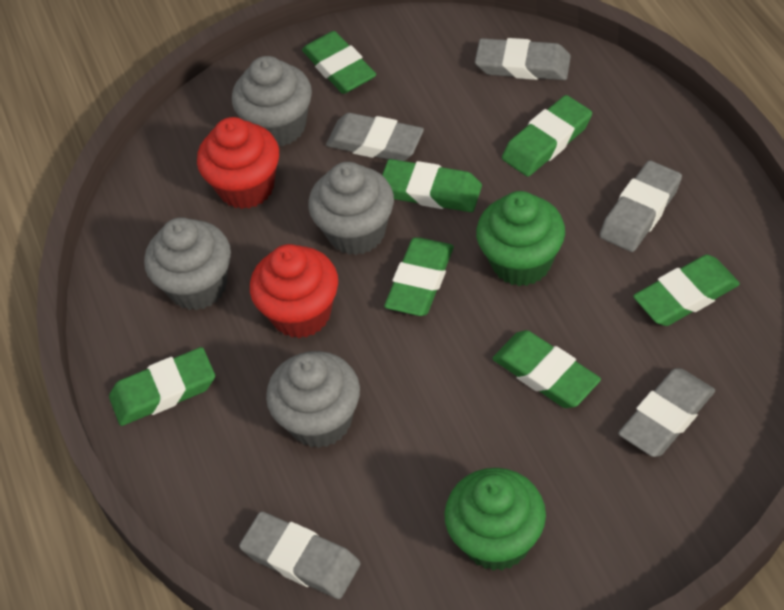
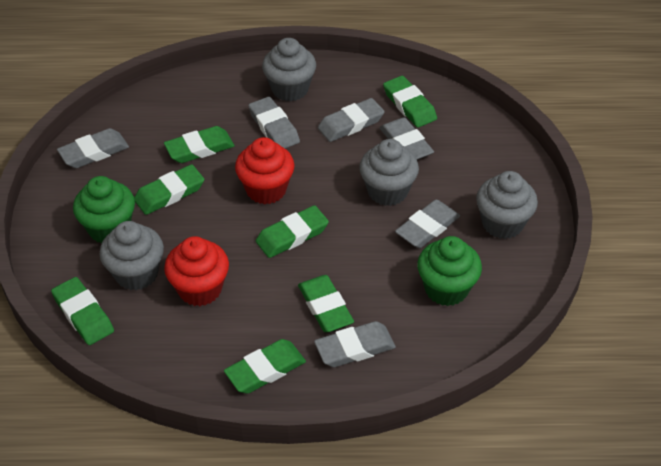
grey eraser: 5 -> 6

